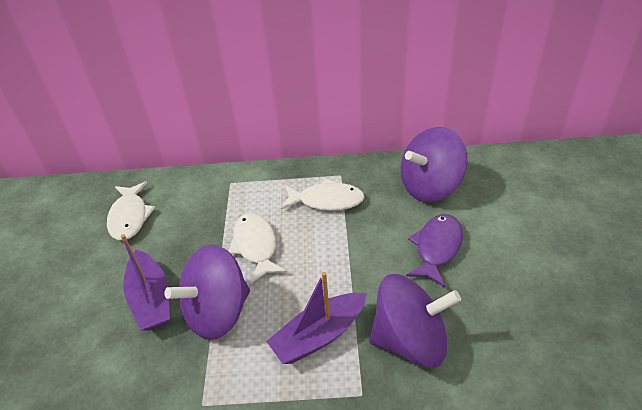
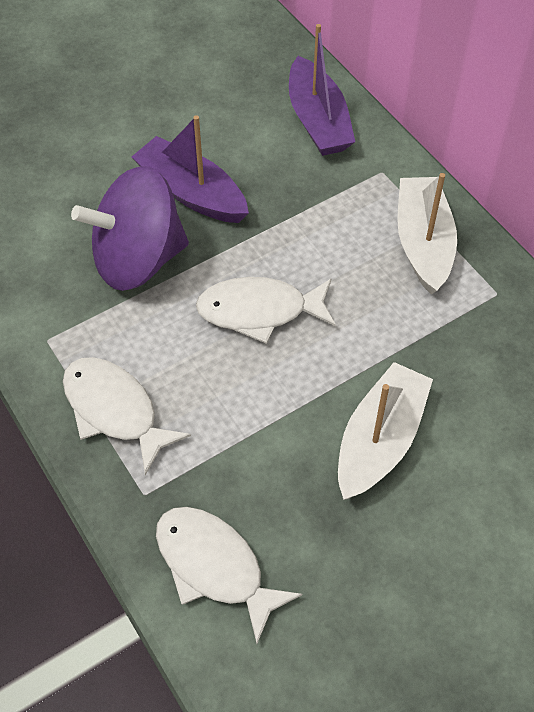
purple fish: 1 -> 0
purple spinning top: 3 -> 1
white boat: 0 -> 2

